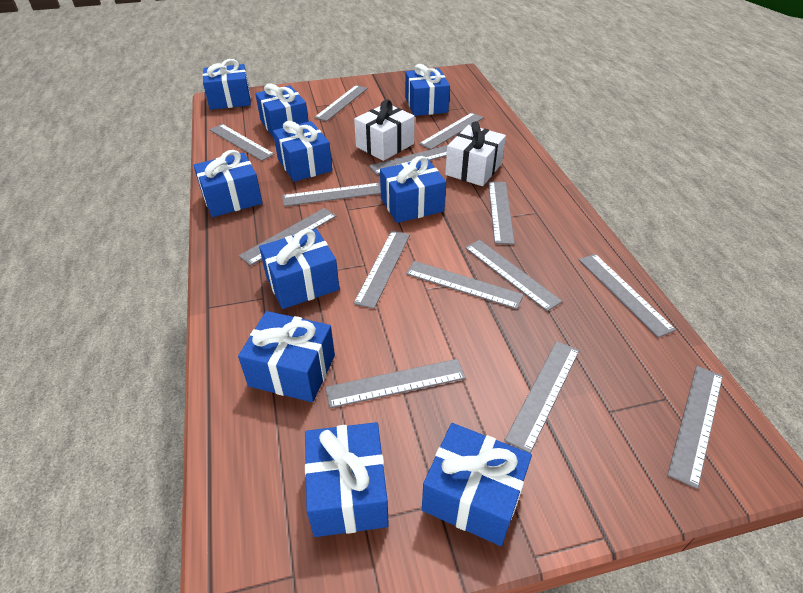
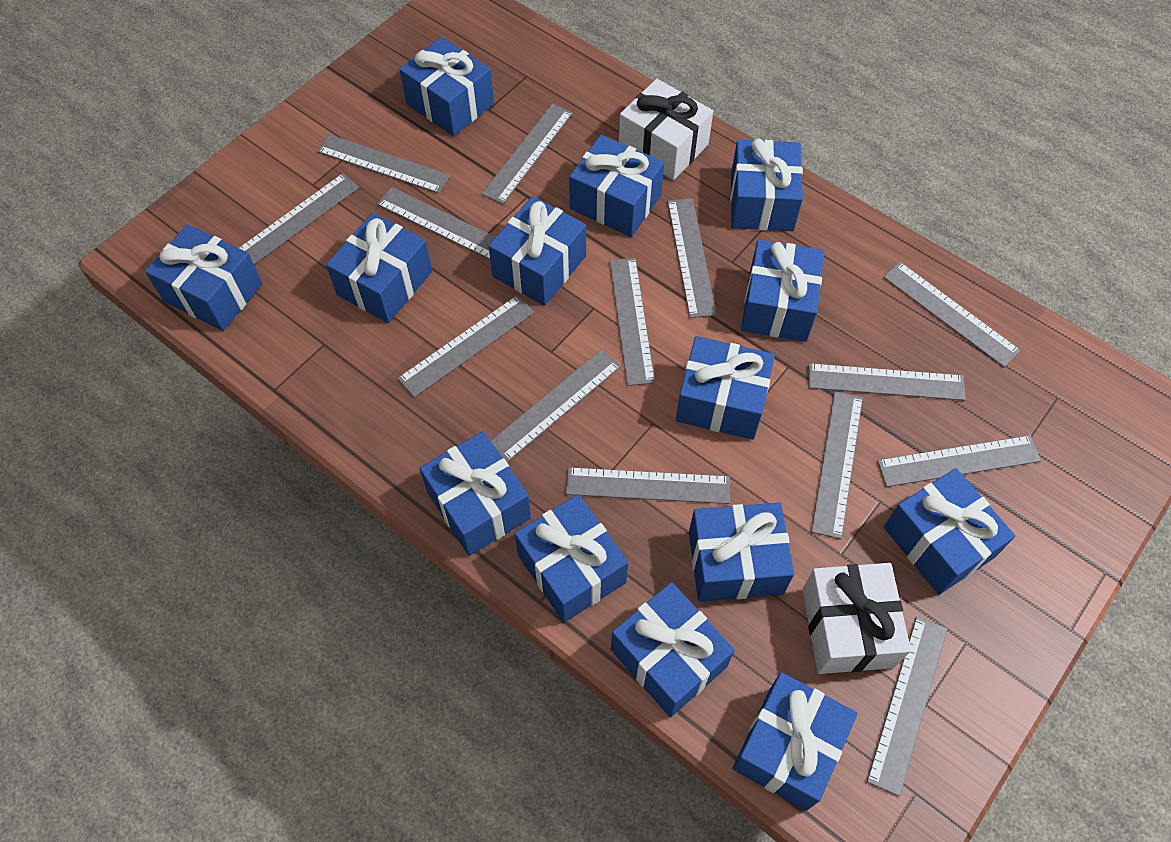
blue gift: 10 -> 14

